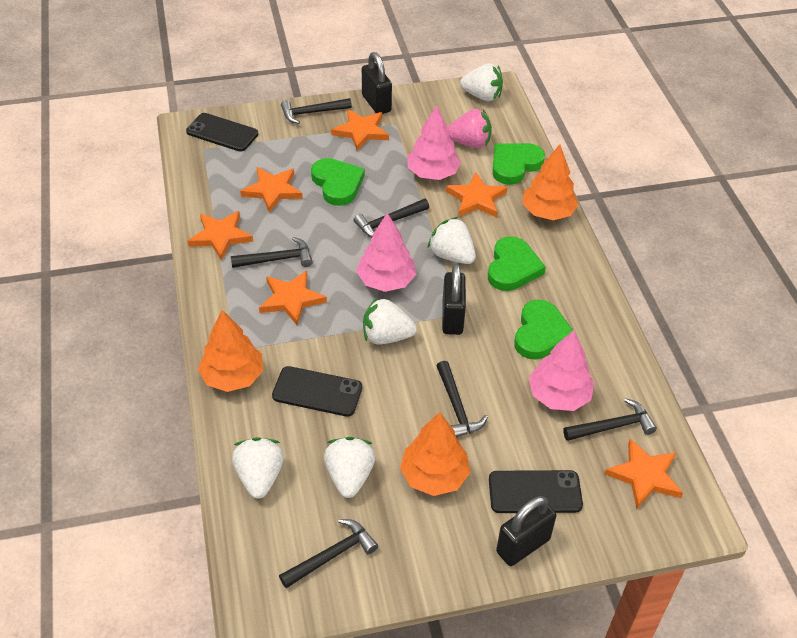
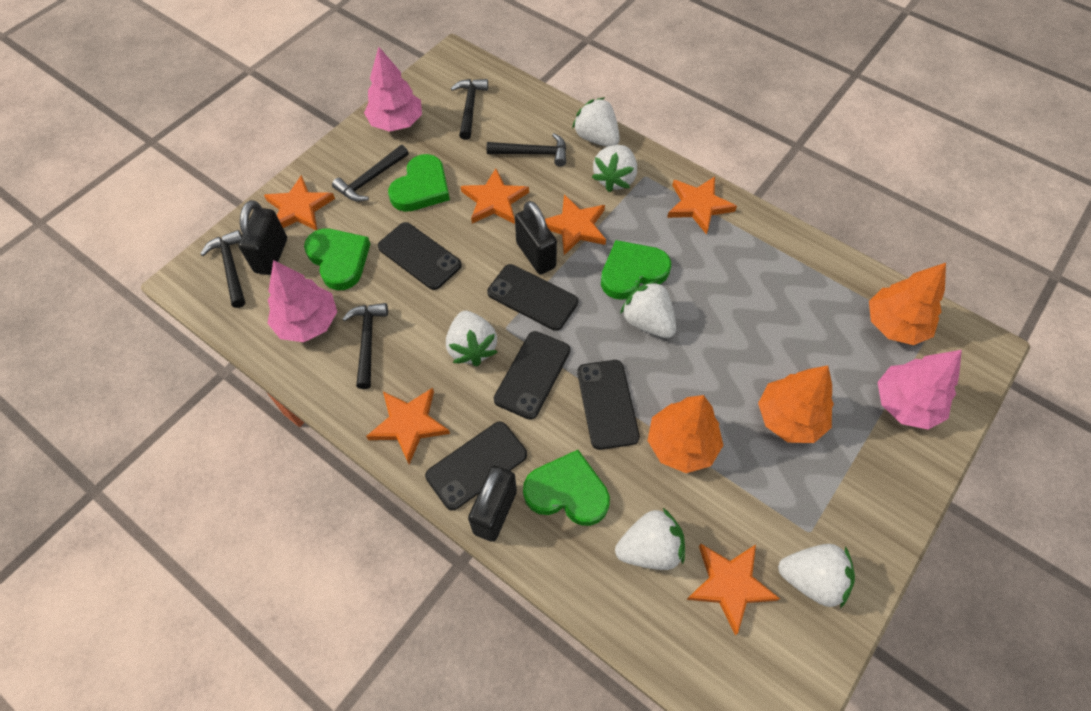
black hammer: 6 -> 5
black phone: 3 -> 5
pink strawberry: 1 -> 0
white strawberry: 5 -> 6

